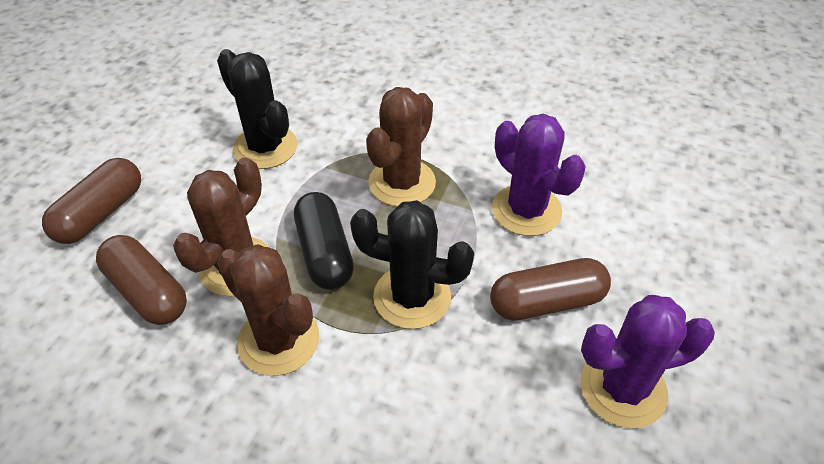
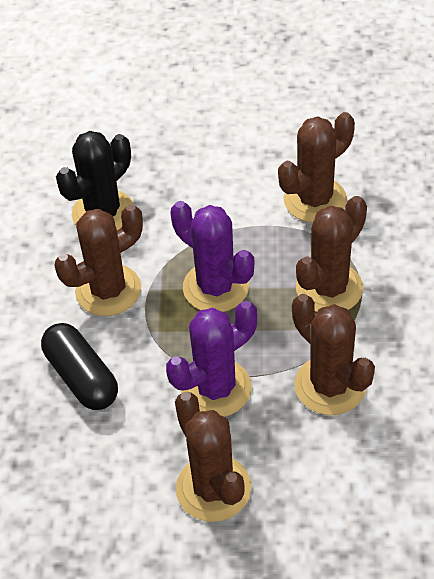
black cactus: 2 -> 1
brown cactus: 3 -> 5
brown capsule: 3 -> 0

